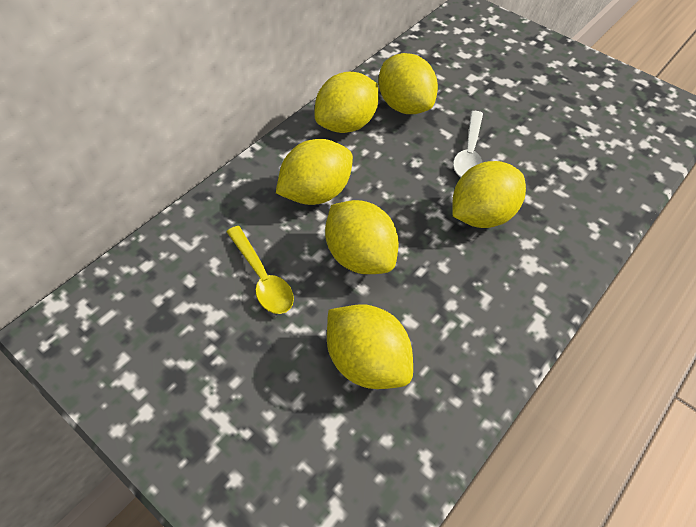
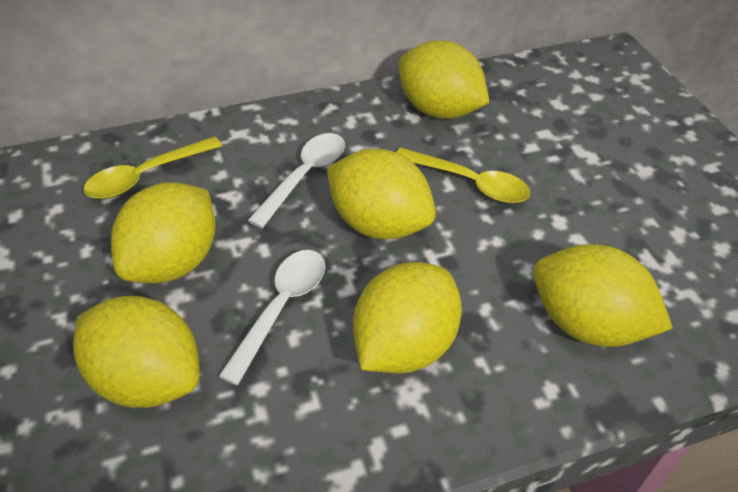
white spoon: 1 -> 2
yellow spoon: 1 -> 2

